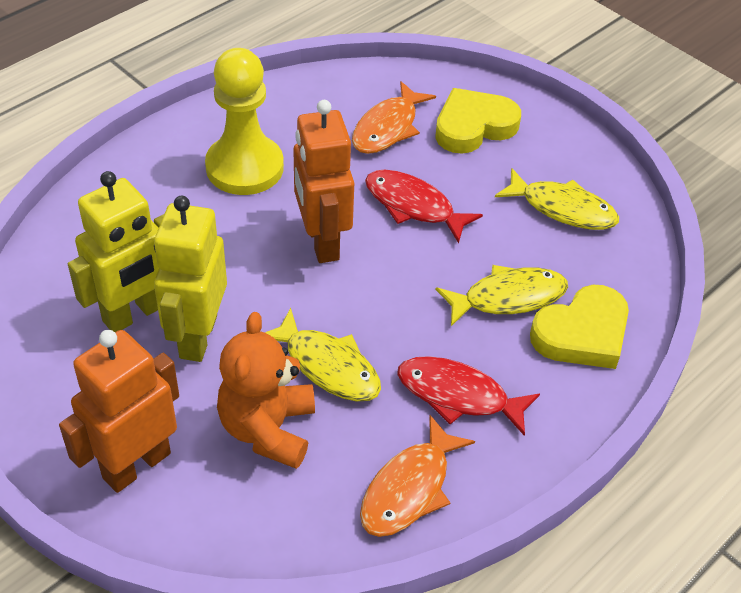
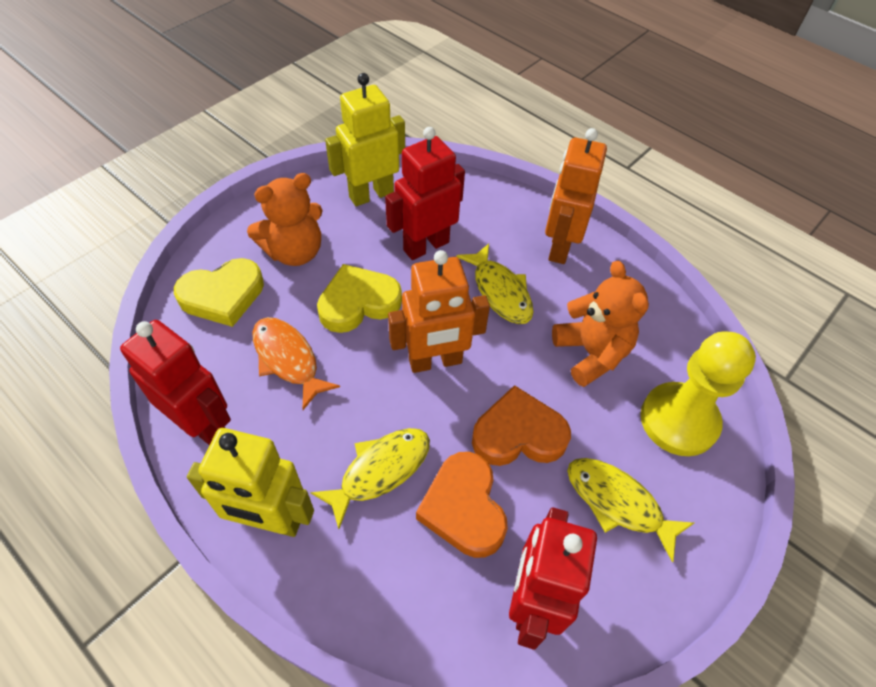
orange fish: 2 -> 1
orange heart: 0 -> 2
orange teddy bear: 1 -> 2
red fish: 2 -> 0
red robot: 0 -> 3

